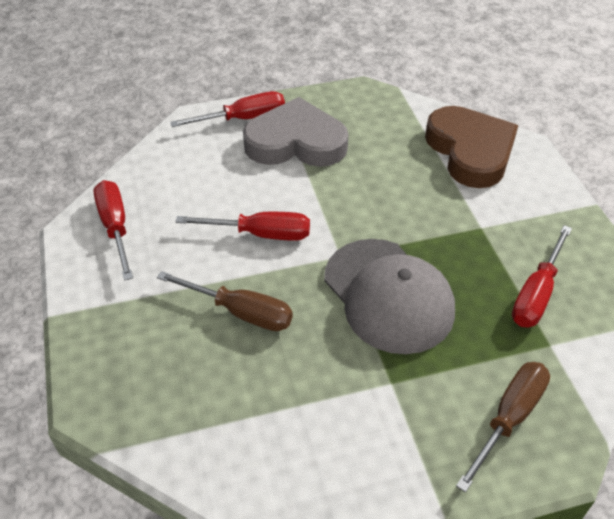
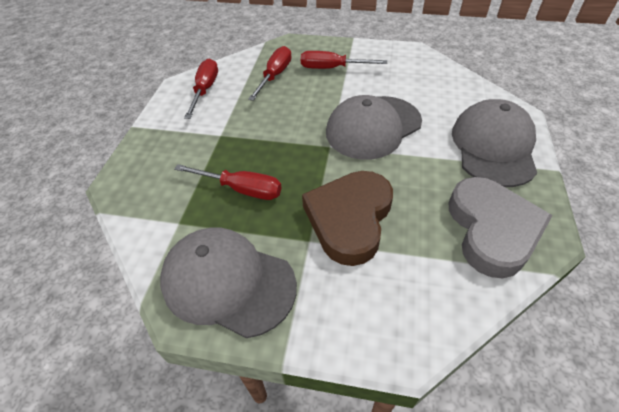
brown screwdriver: 2 -> 0
grey cap: 1 -> 3

